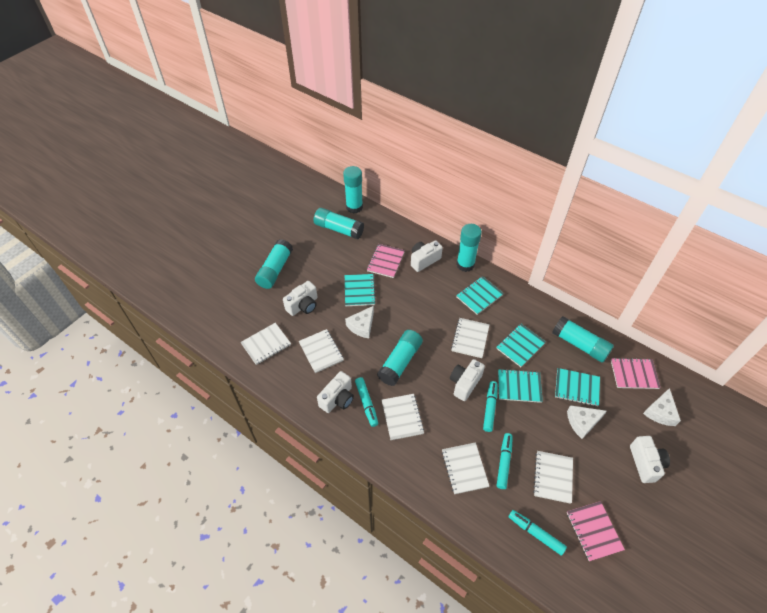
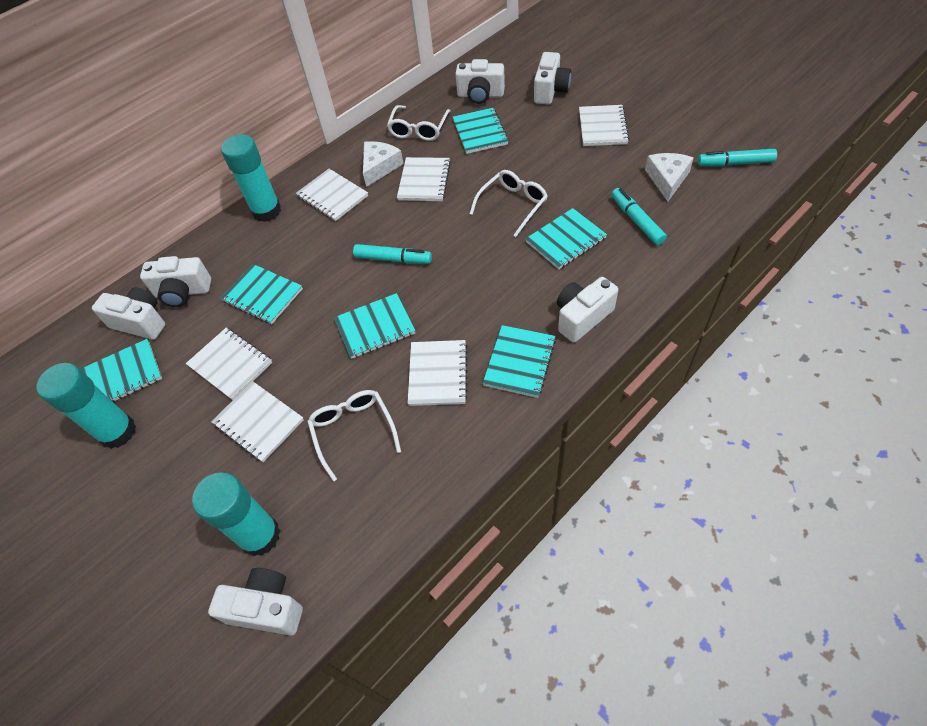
pink notebook: 3 -> 0
turquoise glue stick: 6 -> 3
turquoise marker: 4 -> 3
turquoise notebook: 5 -> 6
white camera: 5 -> 6
white cheese: 3 -> 2
white glasses: 0 -> 3

